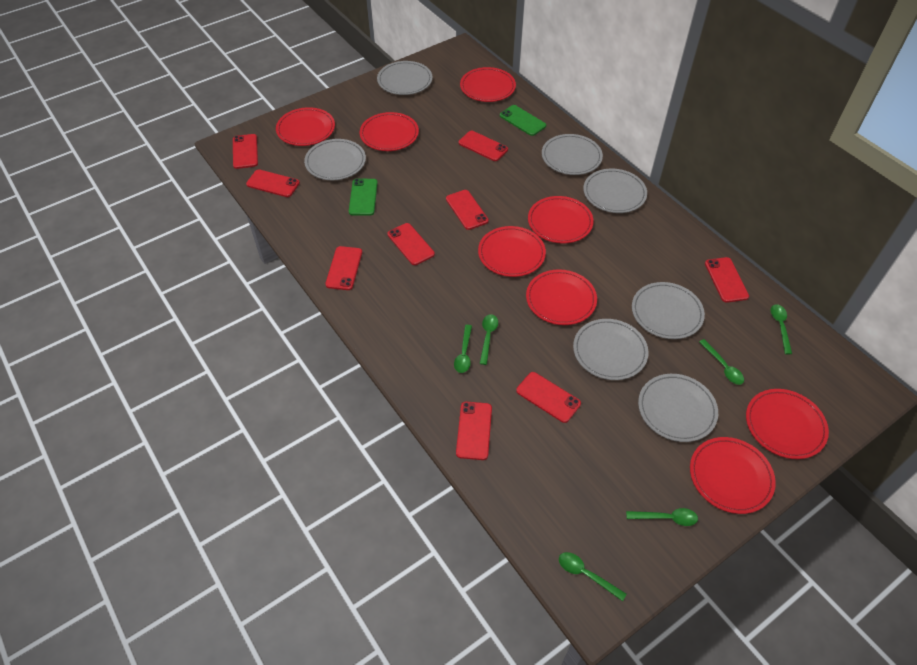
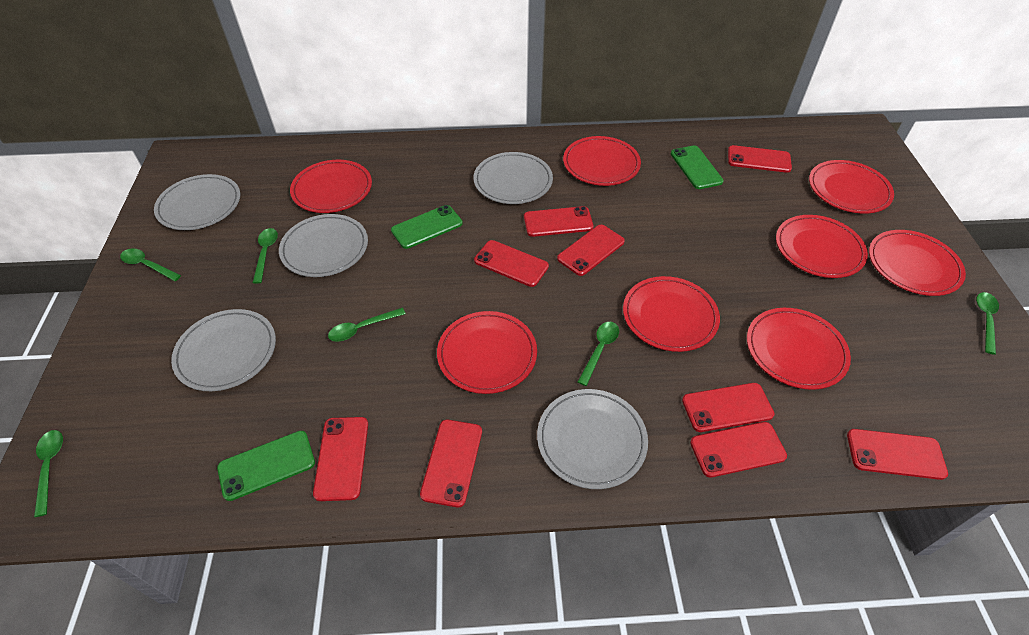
green phone: 2 -> 3
grey plate: 7 -> 5

